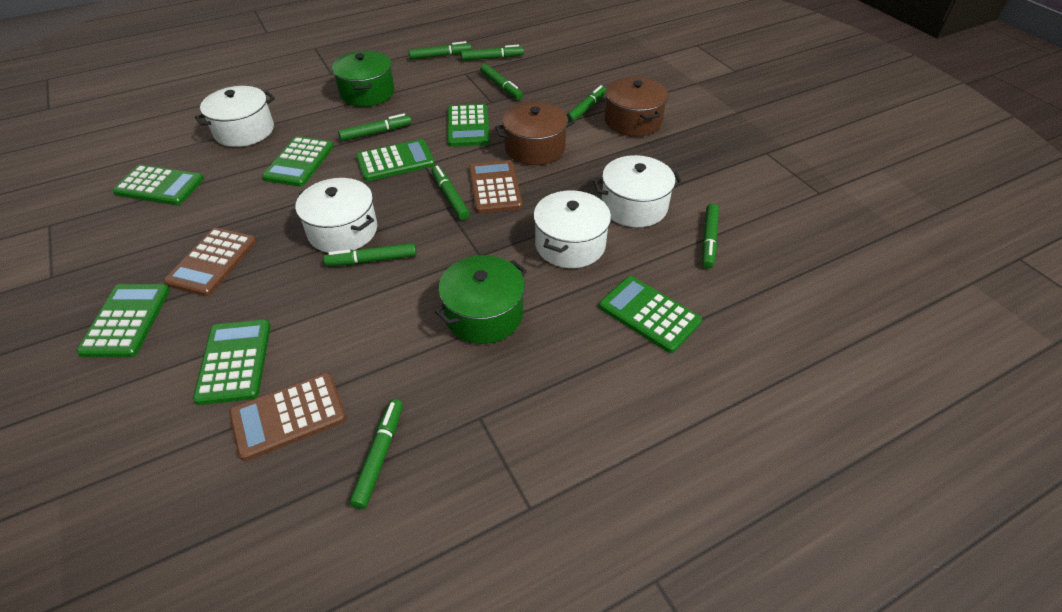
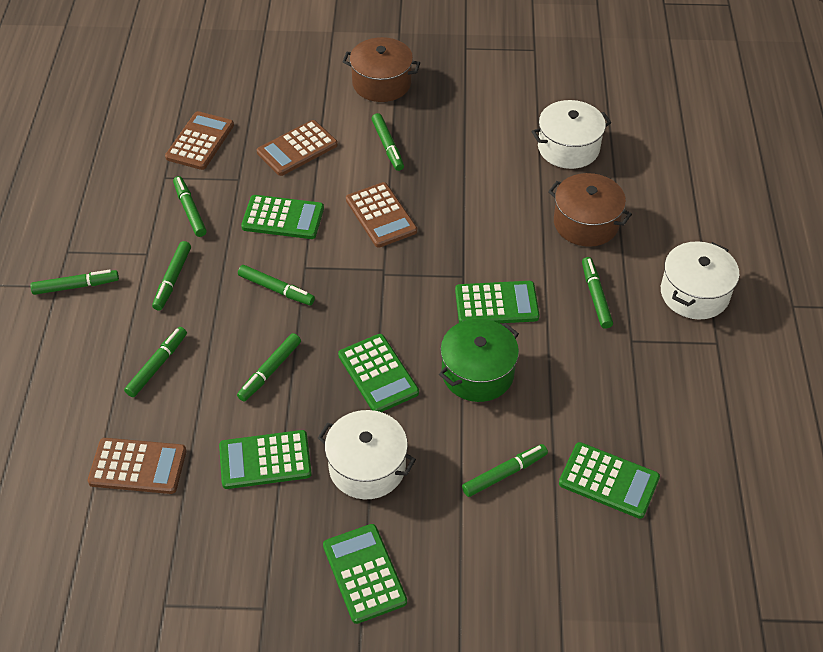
brown calculator: 3 -> 4
green calculator: 7 -> 6
green pot: 2 -> 1
white pot: 4 -> 3

